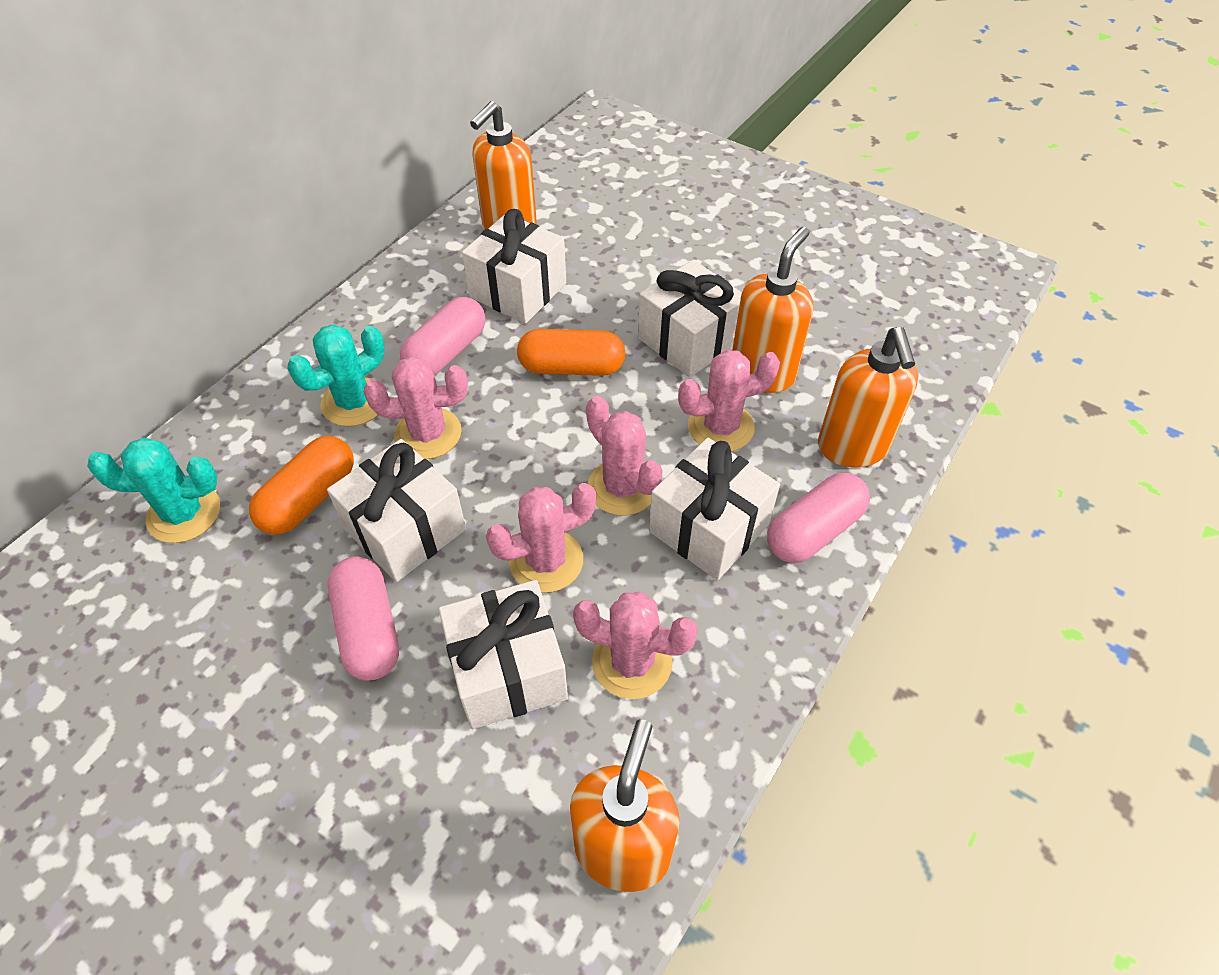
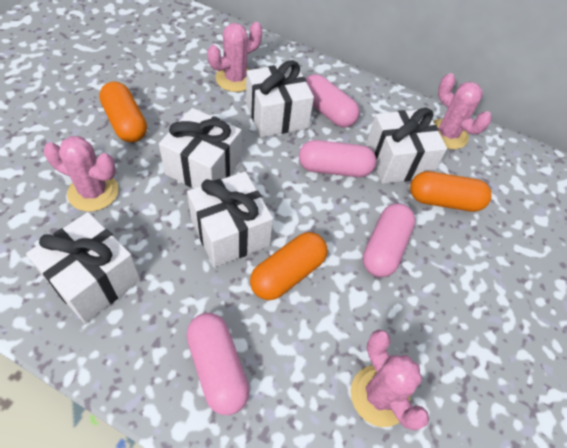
orange capsule: 2 -> 3
orange soap dispenser: 4 -> 0
pink cactus: 5 -> 4
pink capsule: 3 -> 4
turquoise cactus: 2 -> 0

